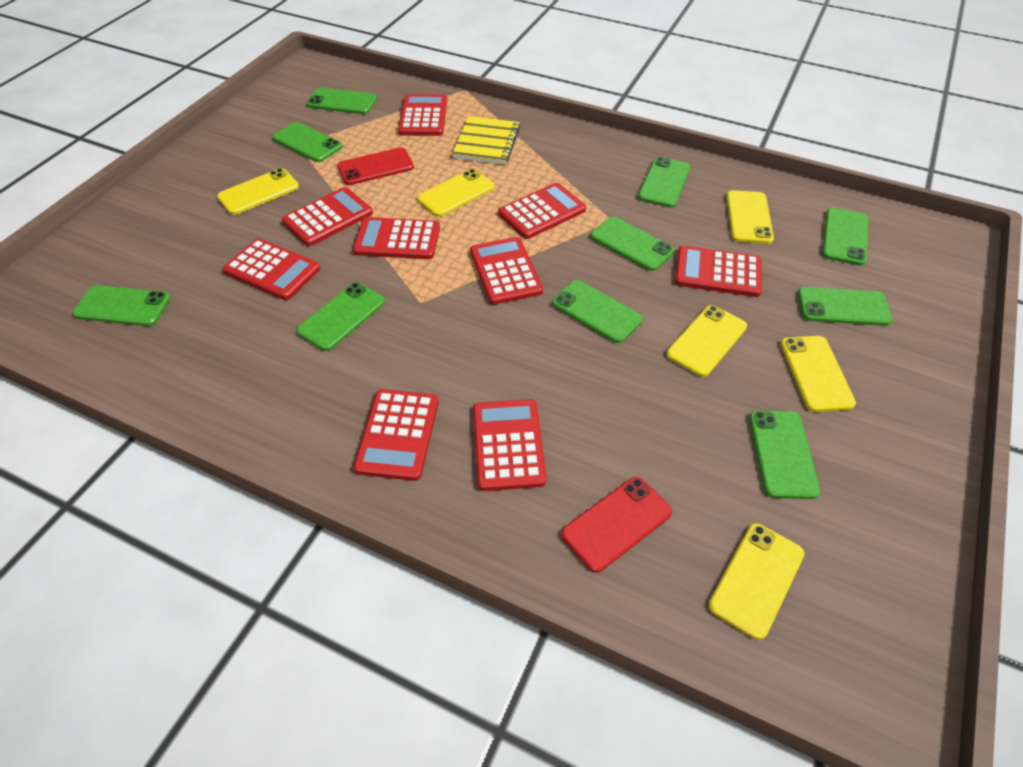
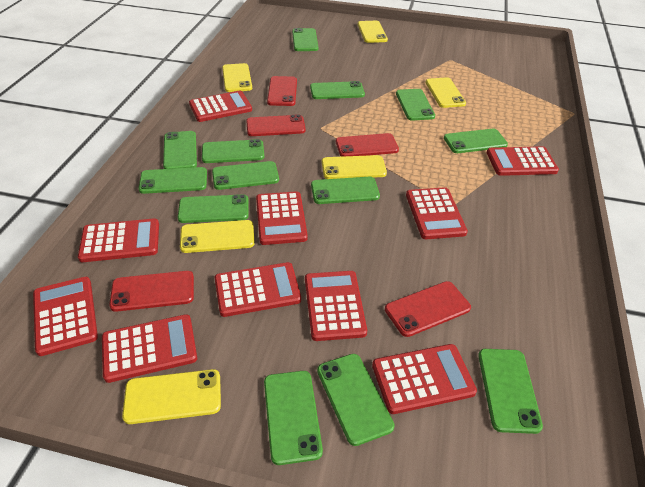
green phone: 10 -> 13
red calculator: 9 -> 10
red phone: 2 -> 5
yellow notebook: 1 -> 0

